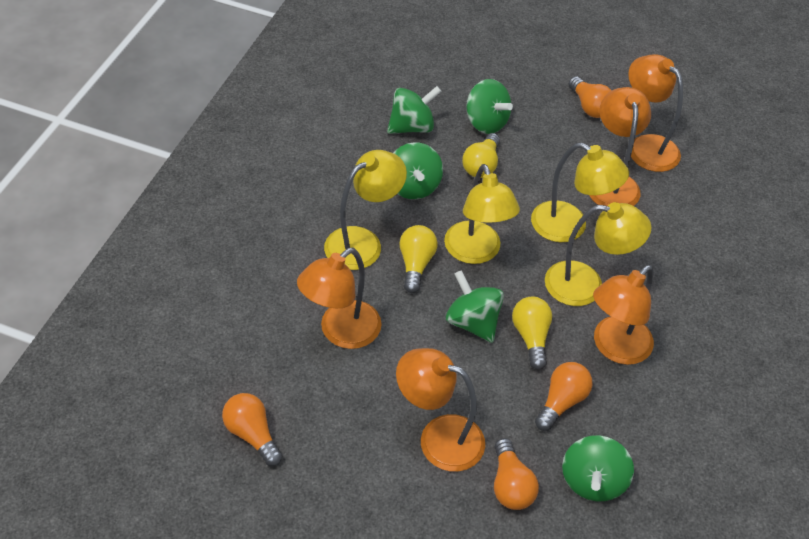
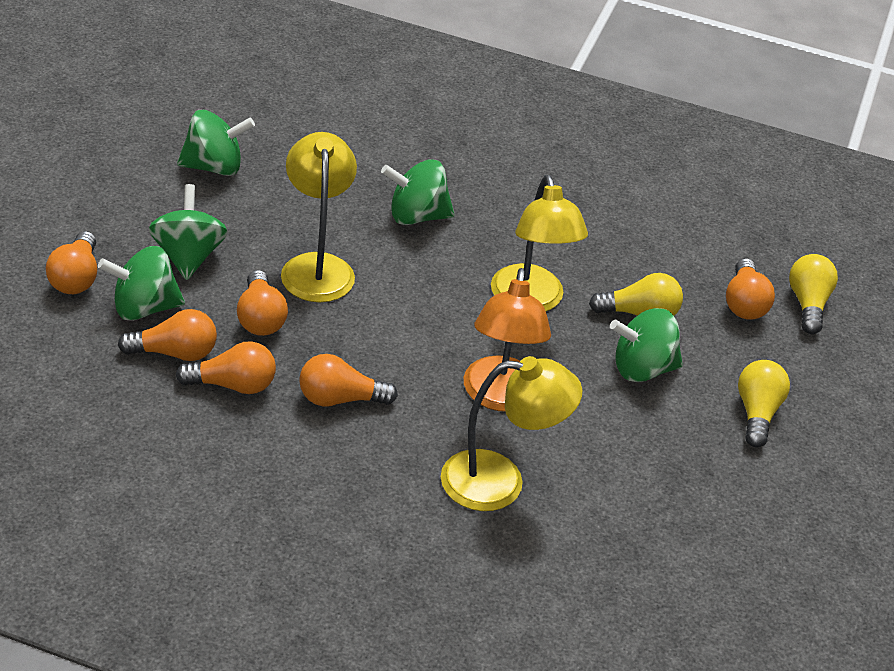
orange lamp: 5 -> 1
orange light bulb: 4 -> 6
yellow lamp: 4 -> 3

